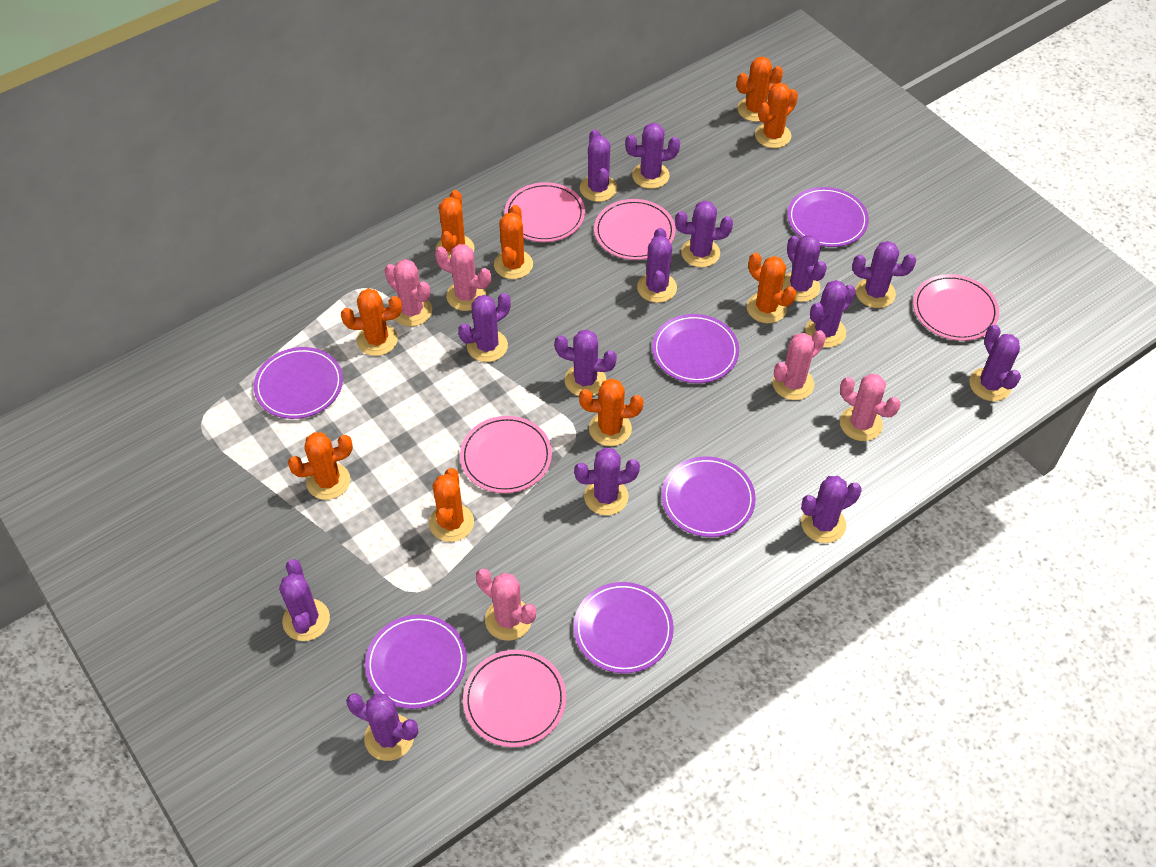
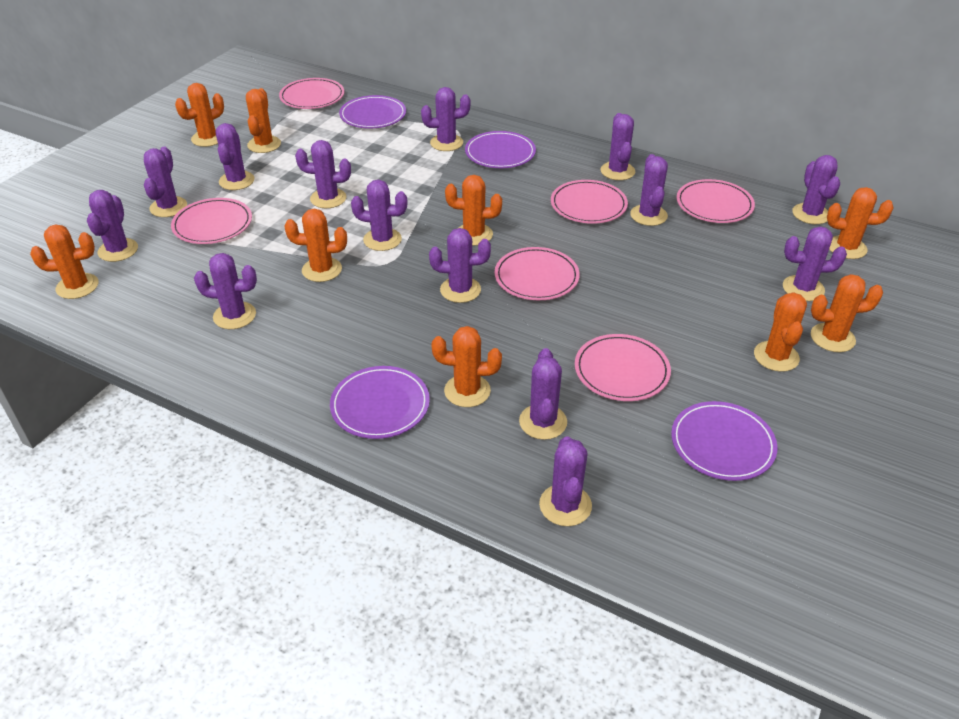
pink cactus: 5 -> 0
pink plate: 5 -> 6
purple plate: 6 -> 4

